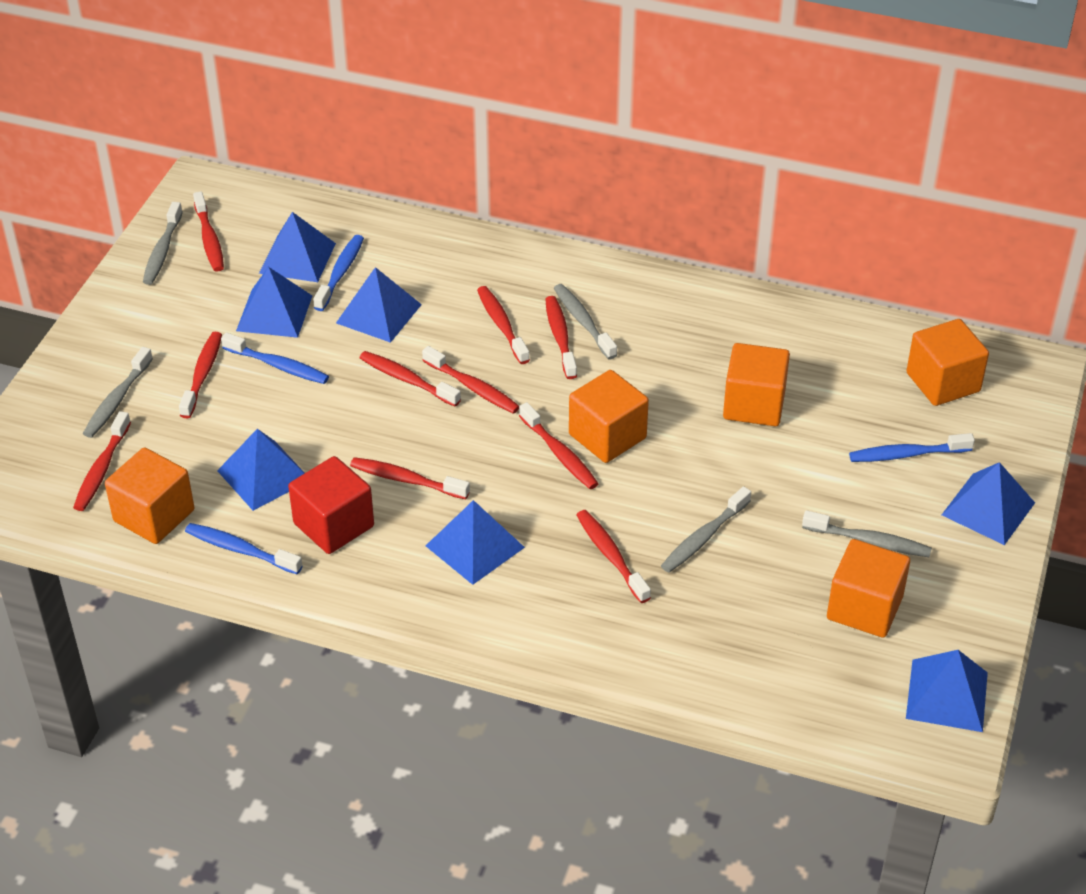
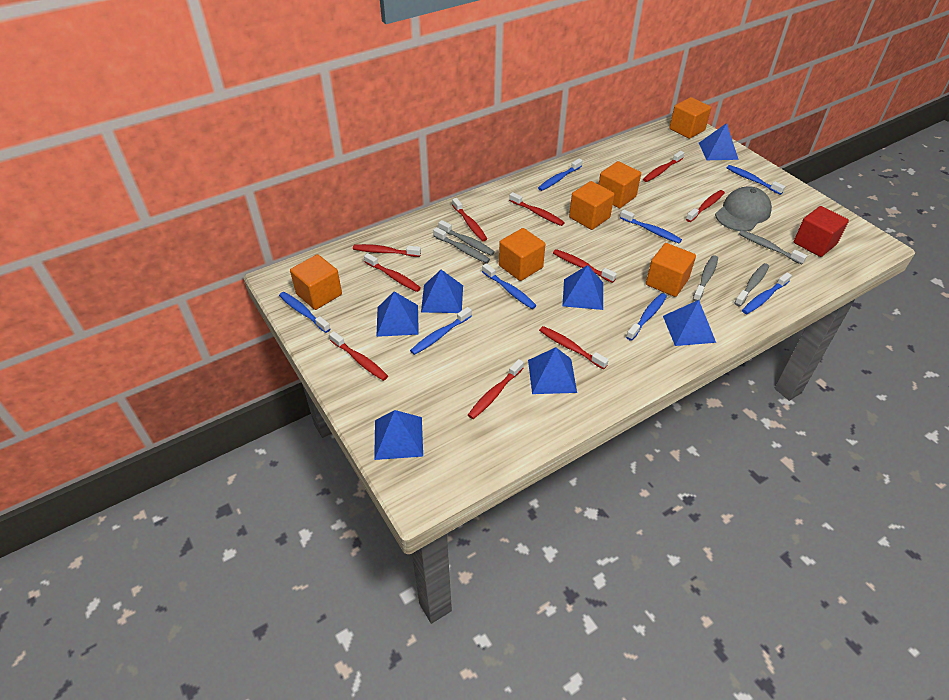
blue toothbrush: 4 -> 8
grey cap: 0 -> 1
orange cube: 5 -> 6

